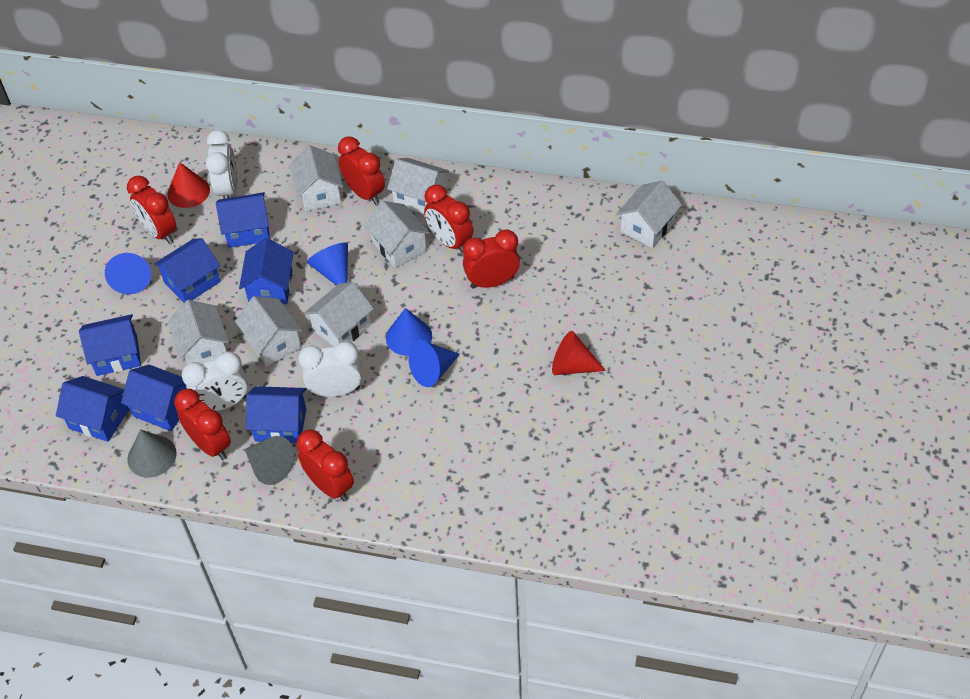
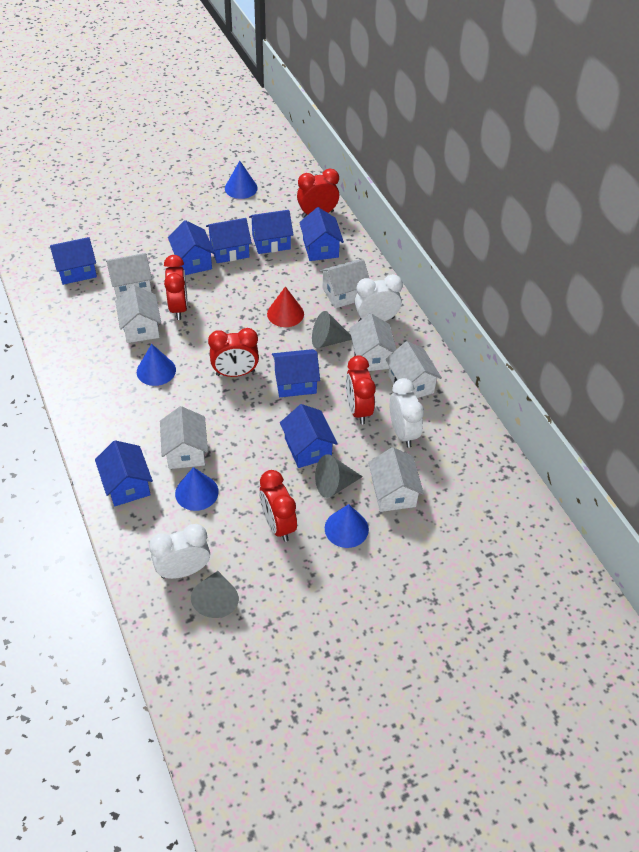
blue house: 7 -> 8
grey cone: 2 -> 3
red clock: 6 -> 5
red cone: 2 -> 1

